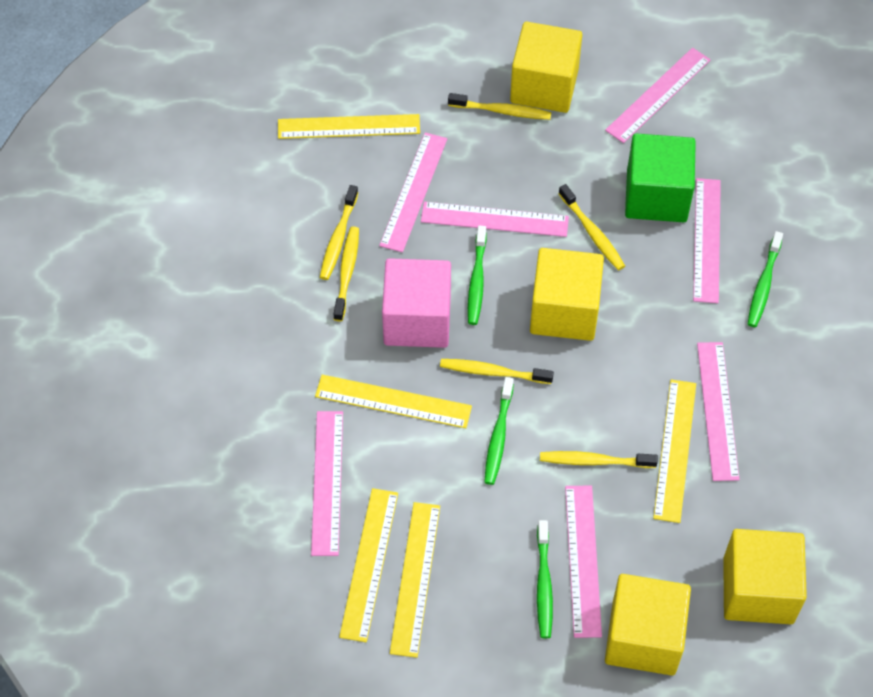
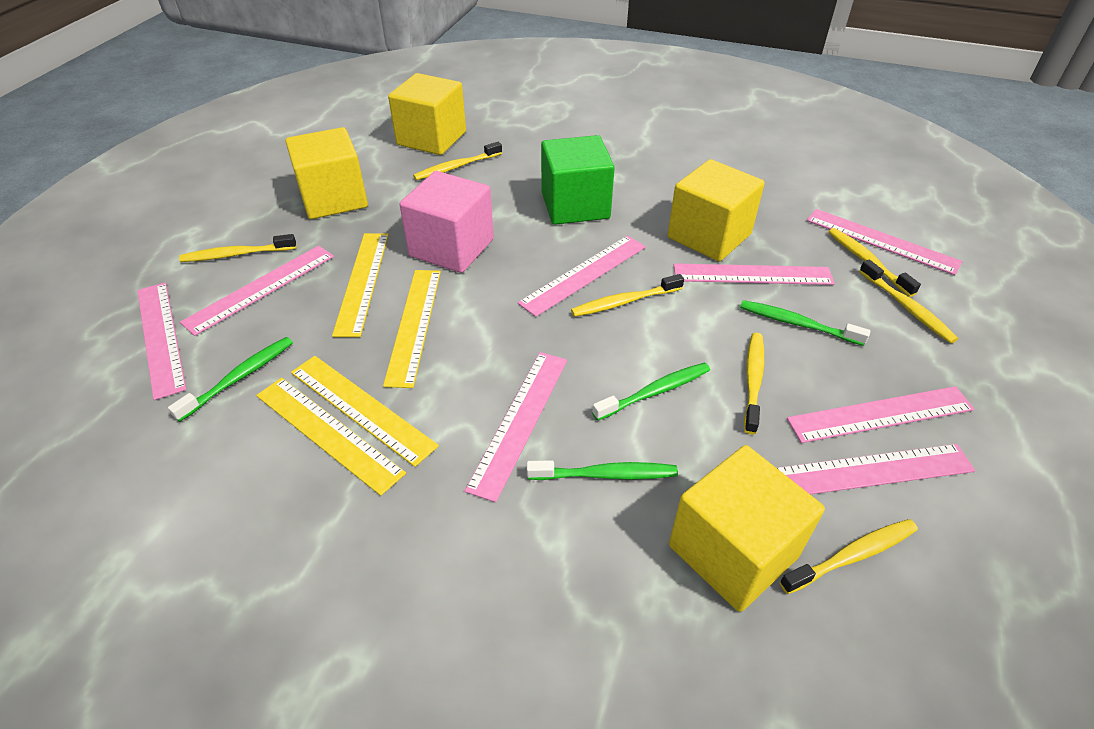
pink ruler: 7 -> 8
yellow ruler: 5 -> 4
yellow toothbrush: 6 -> 7

